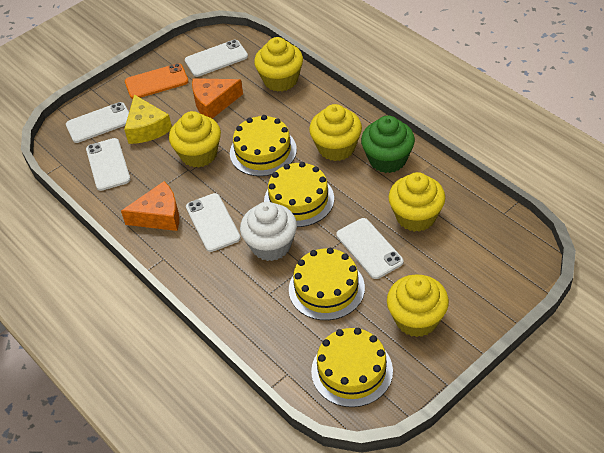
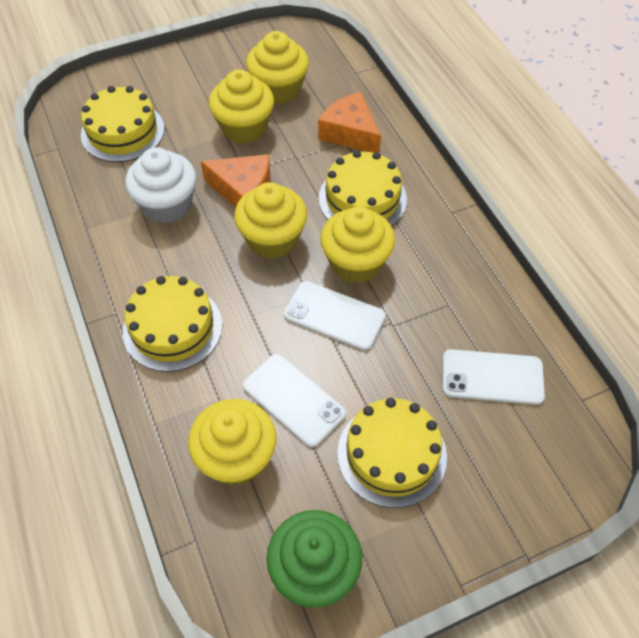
orange phone: 1 -> 0
white phone: 5 -> 3
yellow cheese: 1 -> 0

